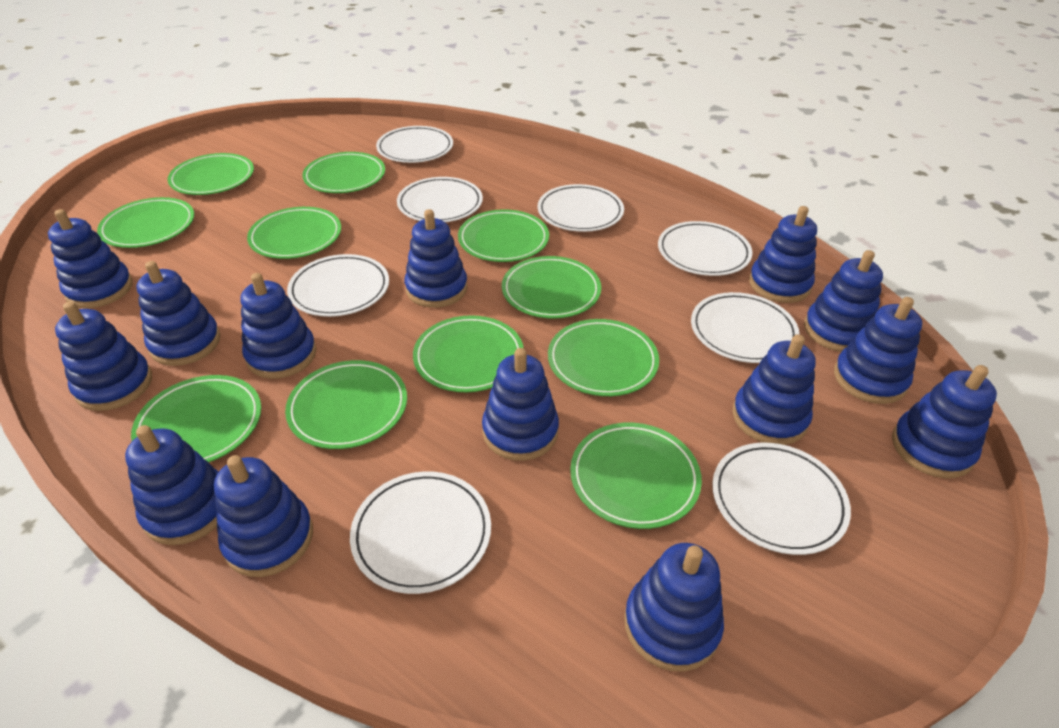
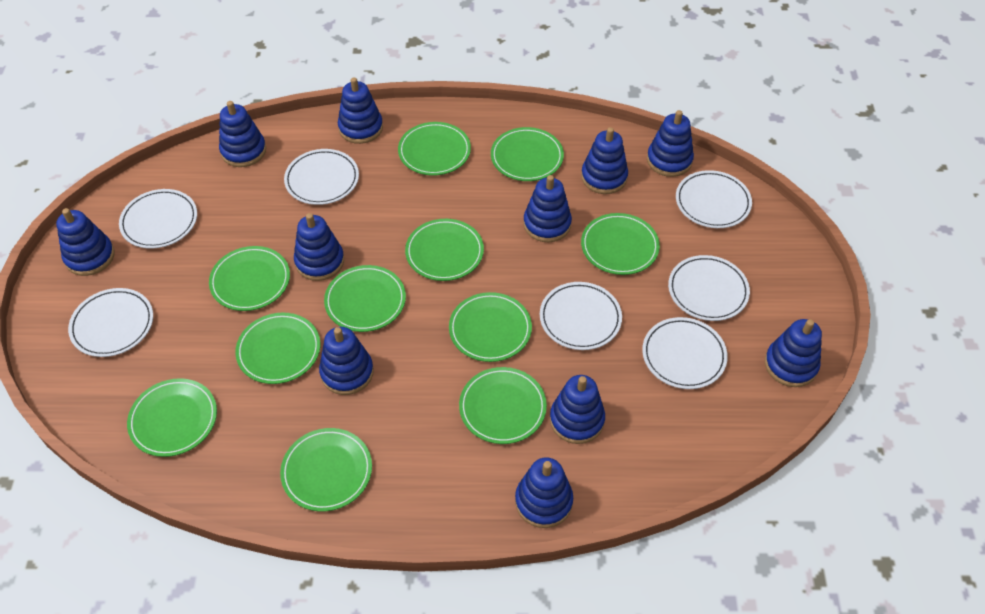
blue stacking toy: 14 -> 11
white plate: 8 -> 7

